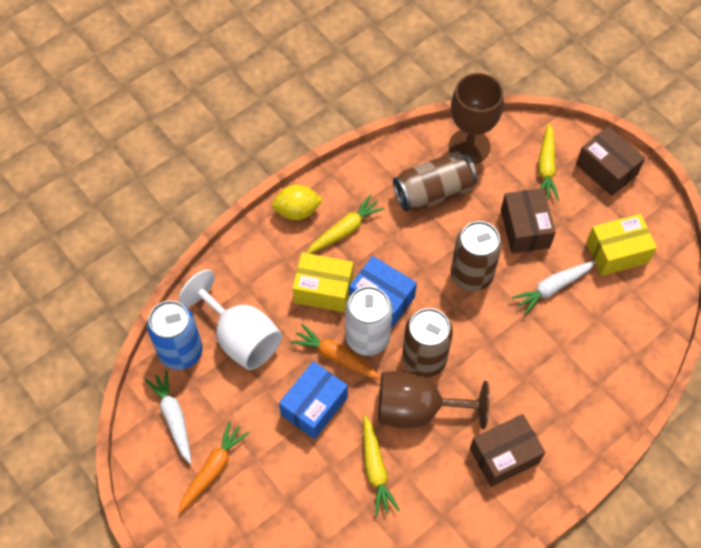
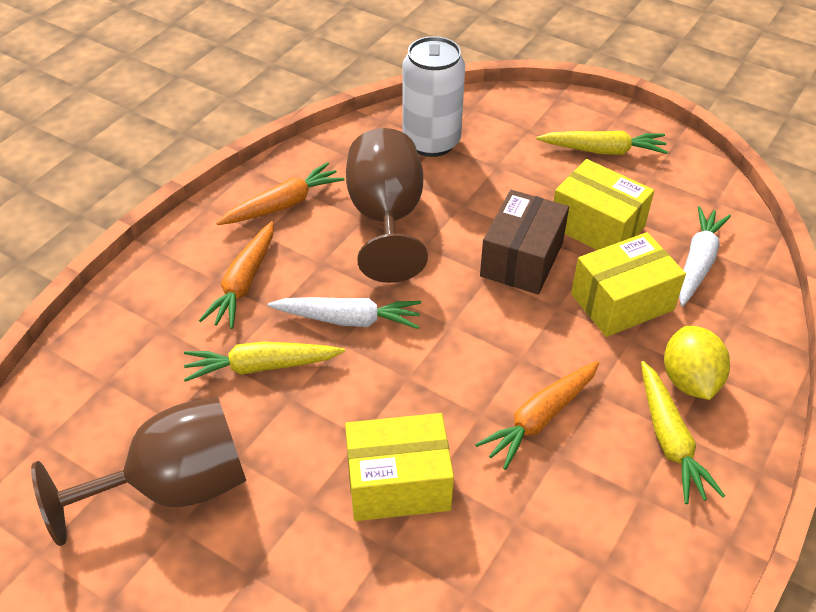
blue box: 2 -> 0
blue can: 1 -> 0
brown box: 3 -> 1
brown can: 3 -> 0
orange carrot: 2 -> 3
white goblet: 1 -> 0
yellow box: 2 -> 3

